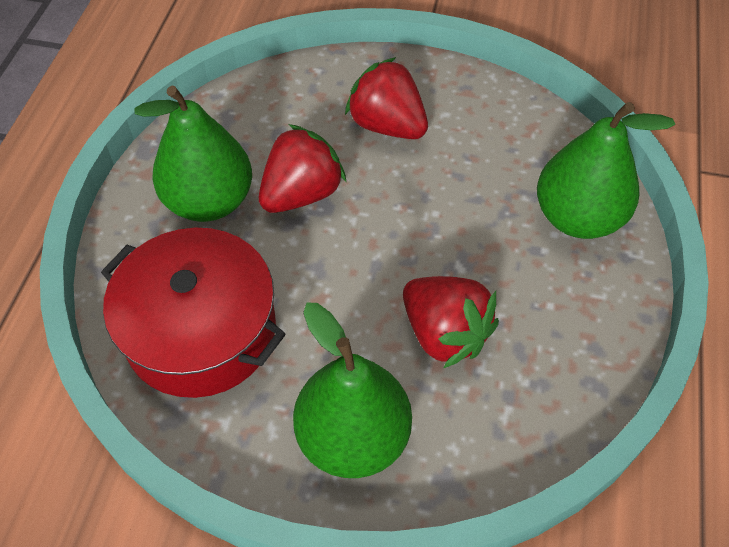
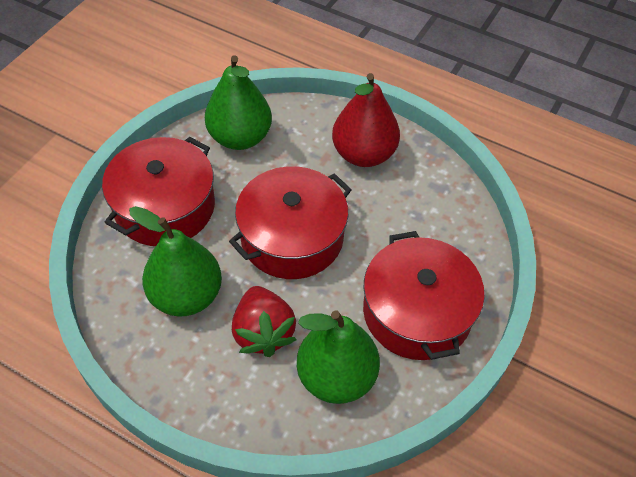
red pear: 0 -> 1
red pot: 1 -> 3
red strawberry: 3 -> 1

